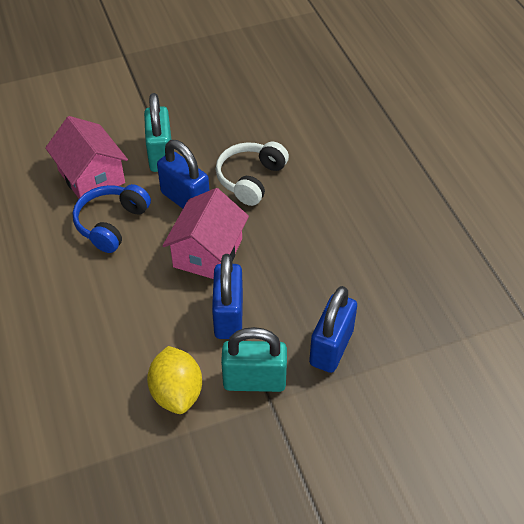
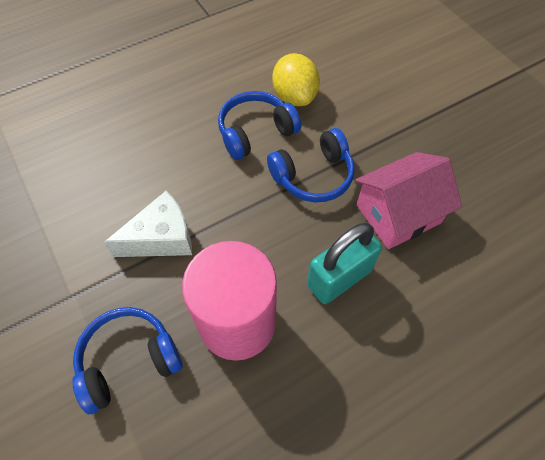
blue headphones: 1 -> 3
blue padlock: 3 -> 0
pink cylinder: 0 -> 1
pink house: 2 -> 1
turquoise padlock: 2 -> 1
white cheese: 0 -> 1
white headphones: 1 -> 0

